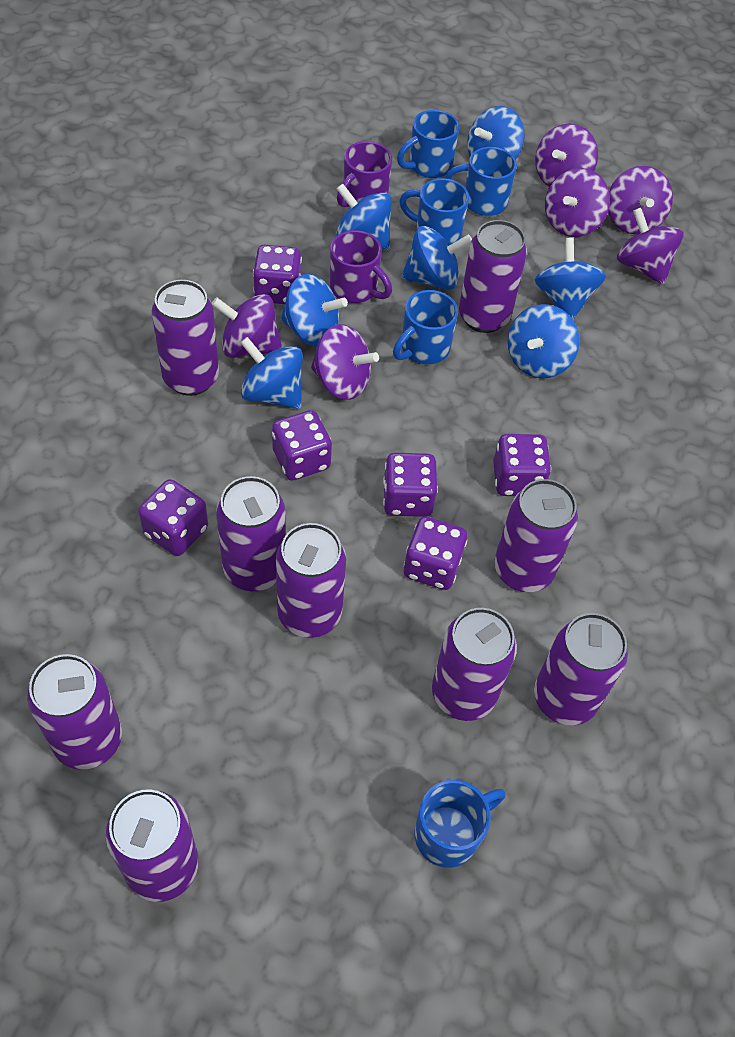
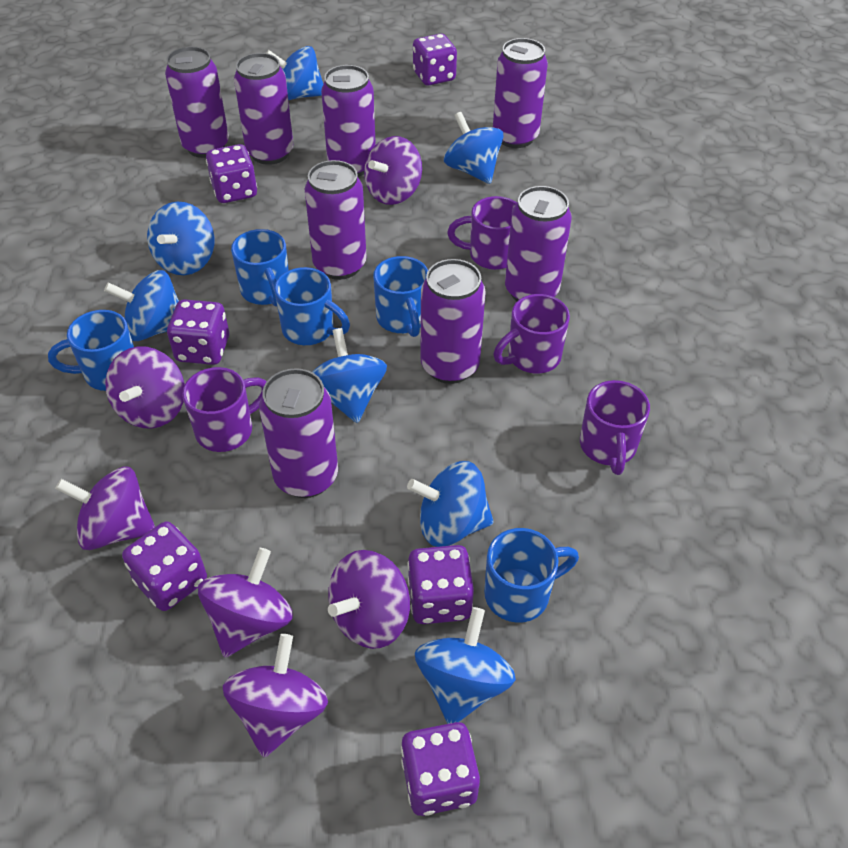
purple can: 9 -> 8
purple mug: 2 -> 4

